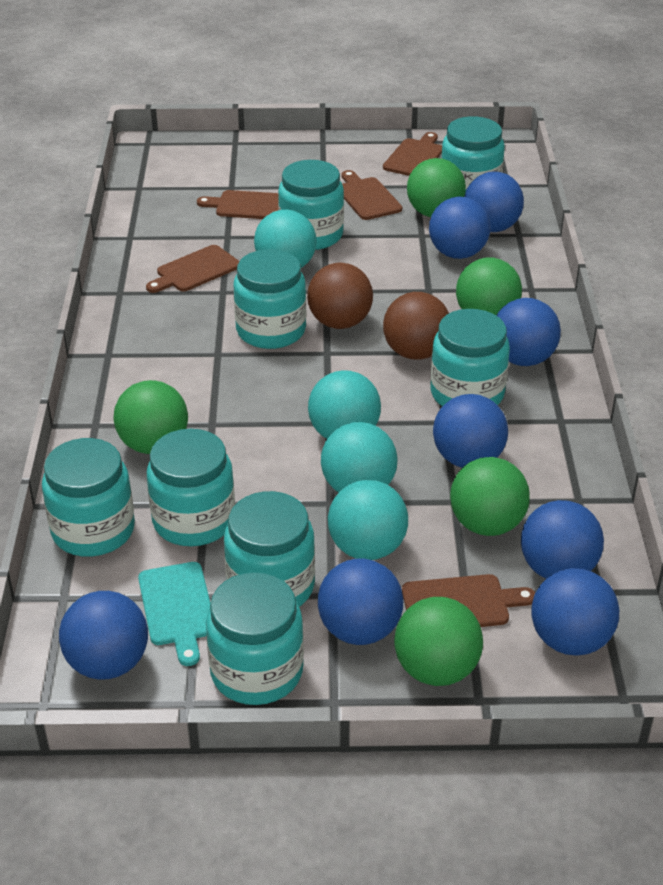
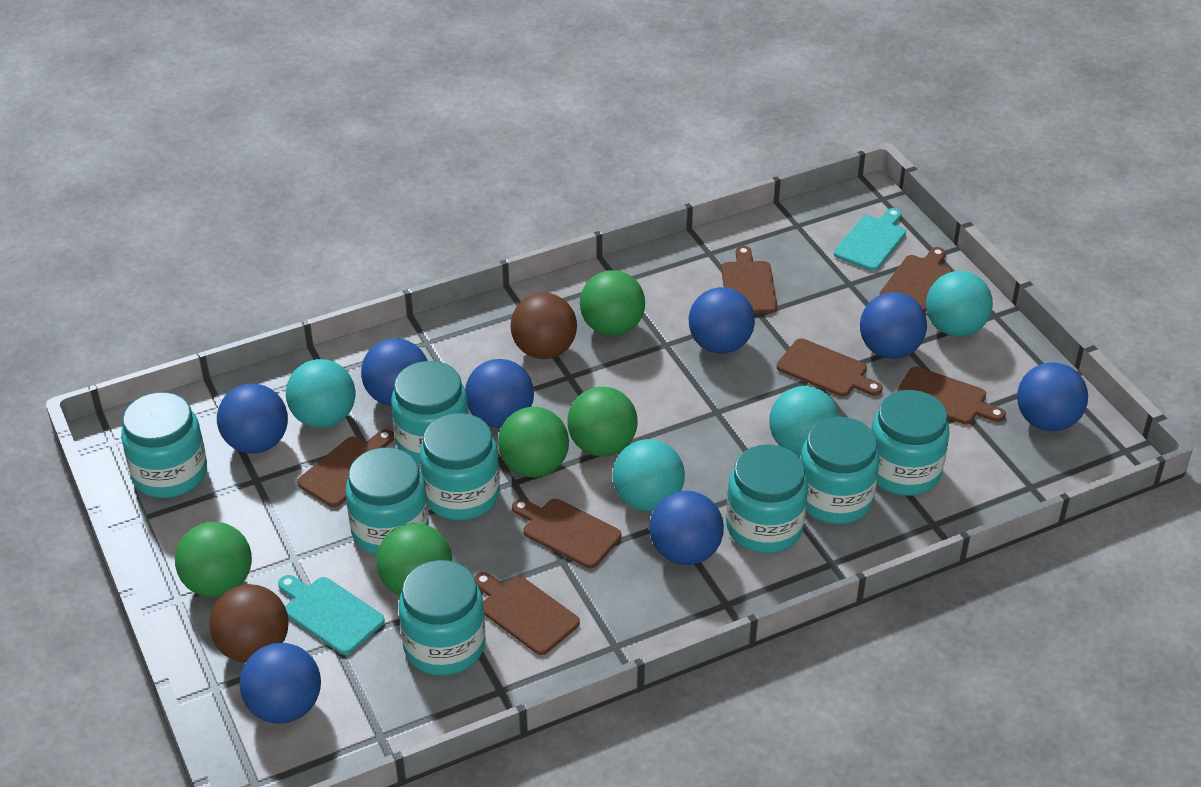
brown cutting board: 5 -> 7
turquoise cutting board: 1 -> 2

